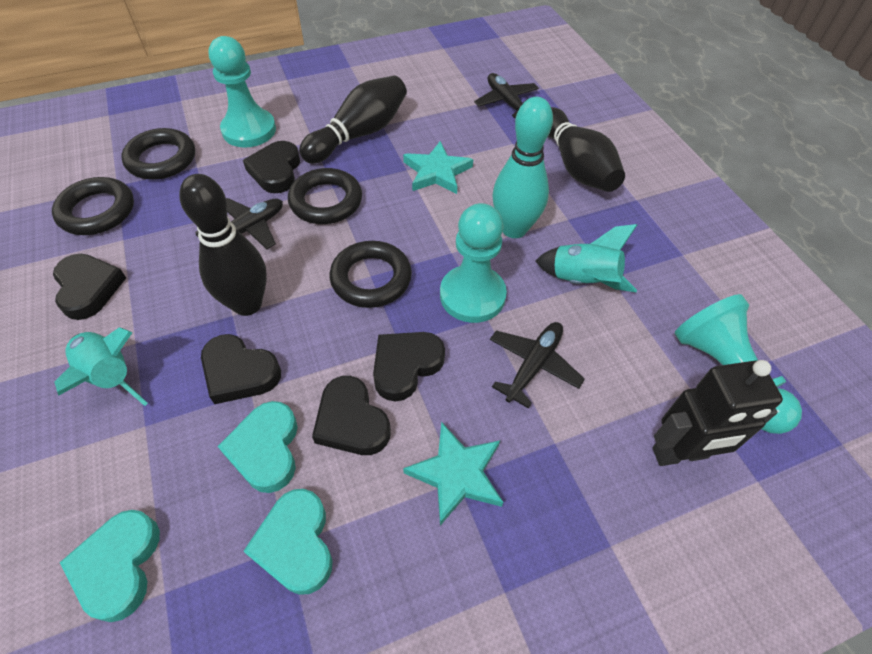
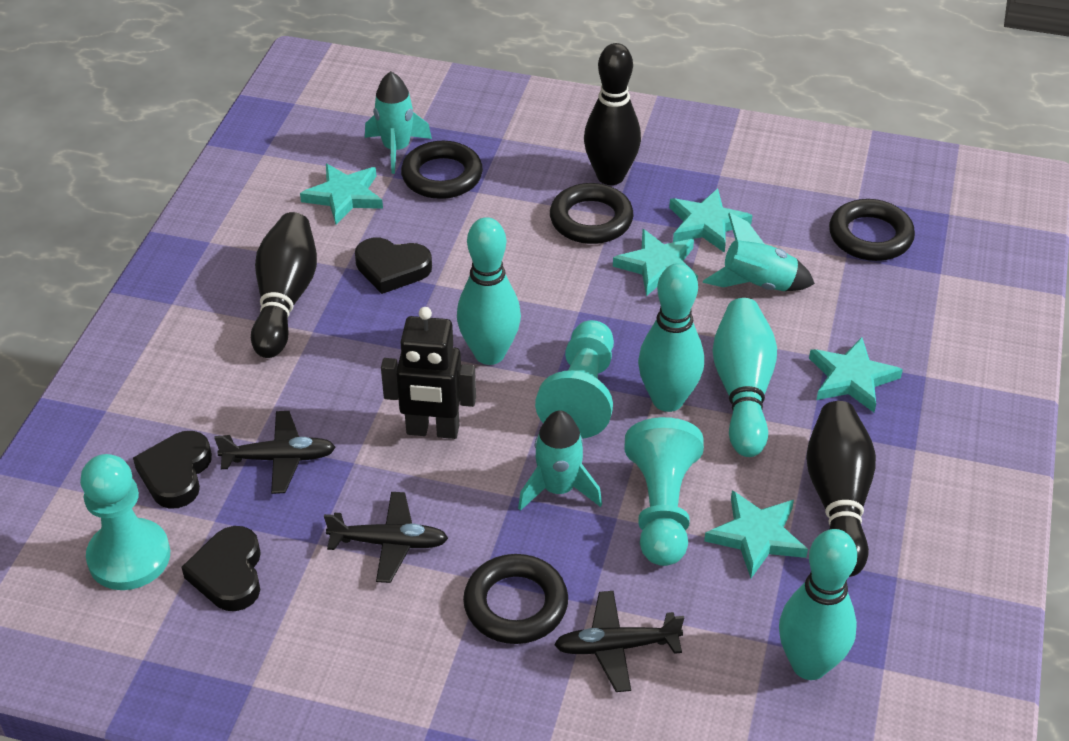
black heart: 5 -> 3
turquoise bowling pin: 1 -> 4
turquoise heart: 3 -> 0
turquoise rocket: 2 -> 3
turquoise star: 2 -> 5

